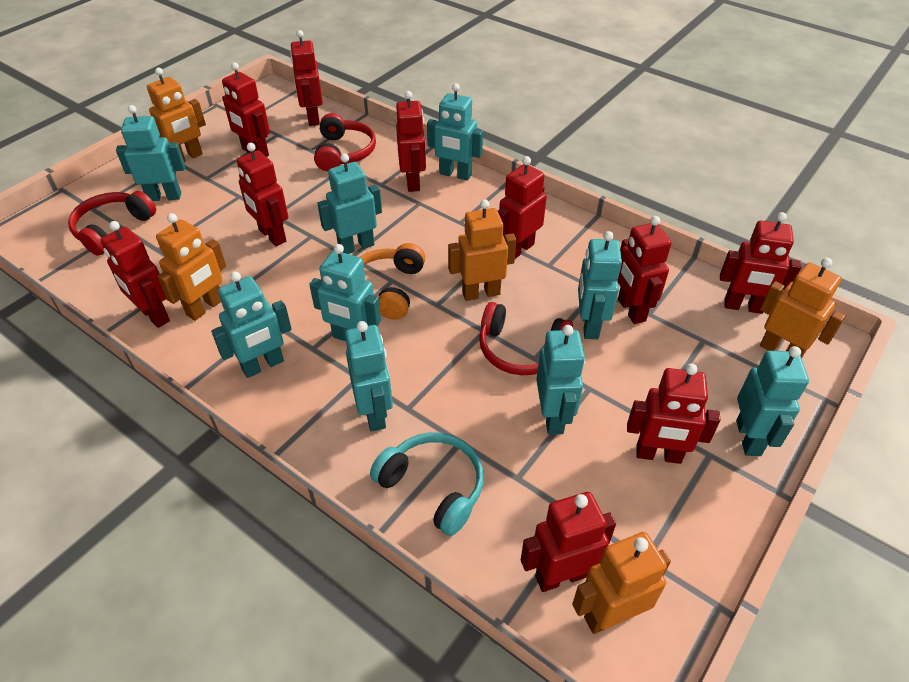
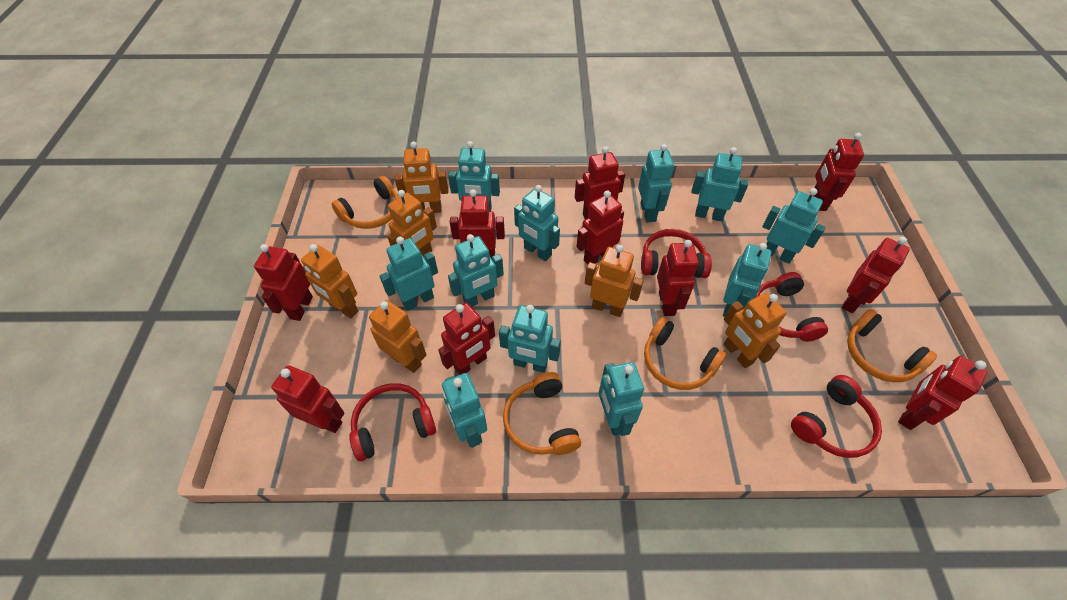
orange headphones: 1 -> 4
orange robot: 5 -> 6
red headphones: 3 -> 4
turquoise headphones: 1 -> 0
turquoise robot: 9 -> 11

